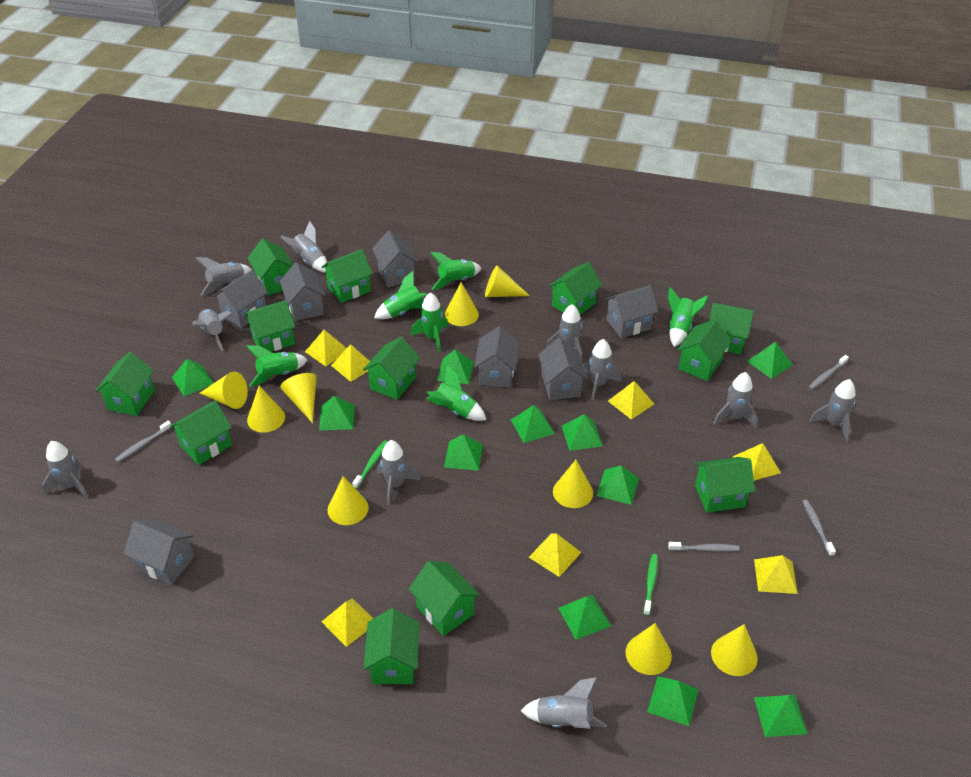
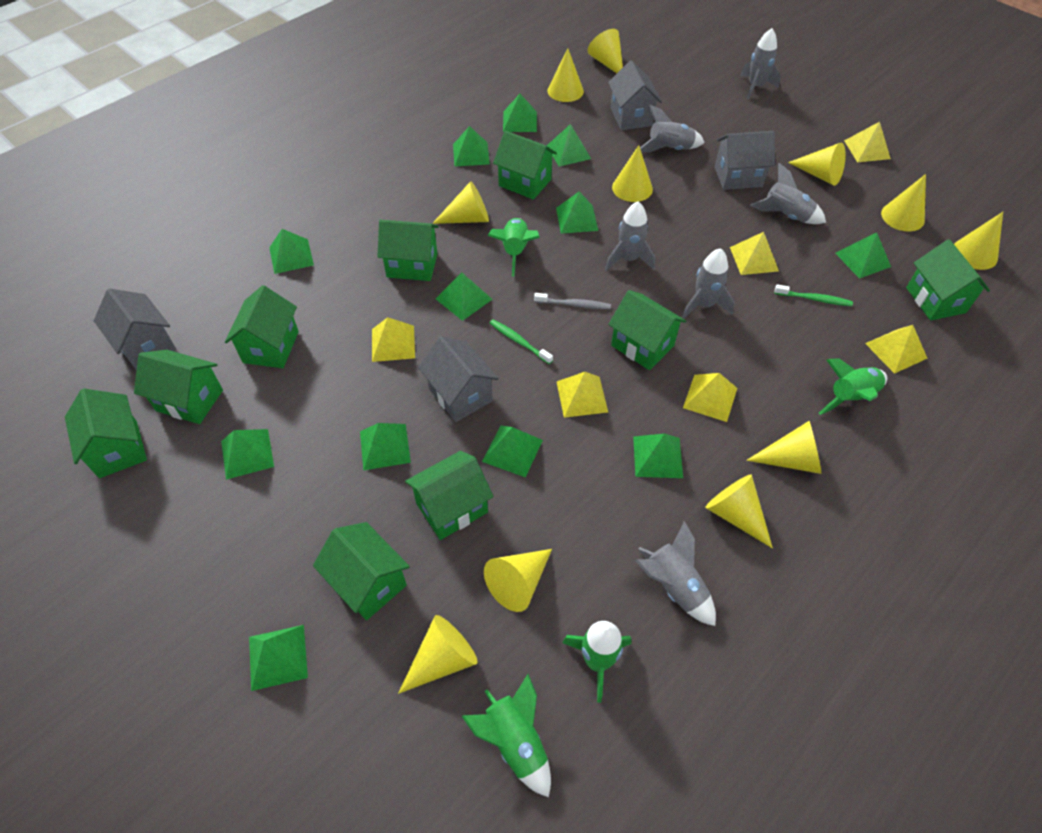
green house: 12 -> 9
green pyramid: 11 -> 12
green rocket: 6 -> 4
grey house: 7 -> 4
grey rocket: 10 -> 6
grey toothbrush: 4 -> 1
yellow cone: 9 -> 11
yellow pyramid: 7 -> 6

